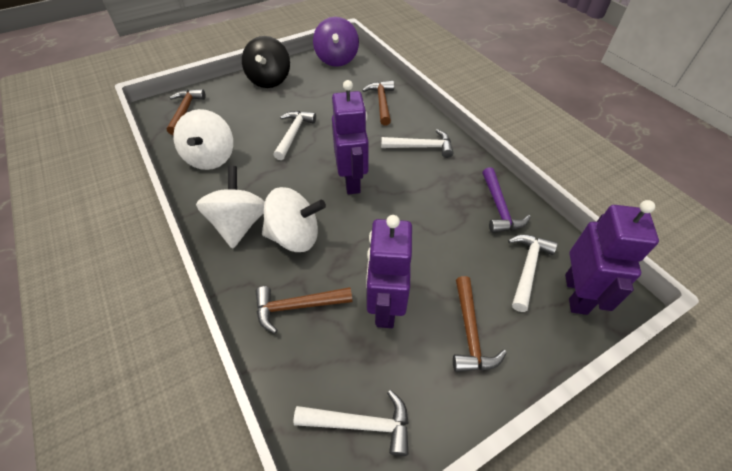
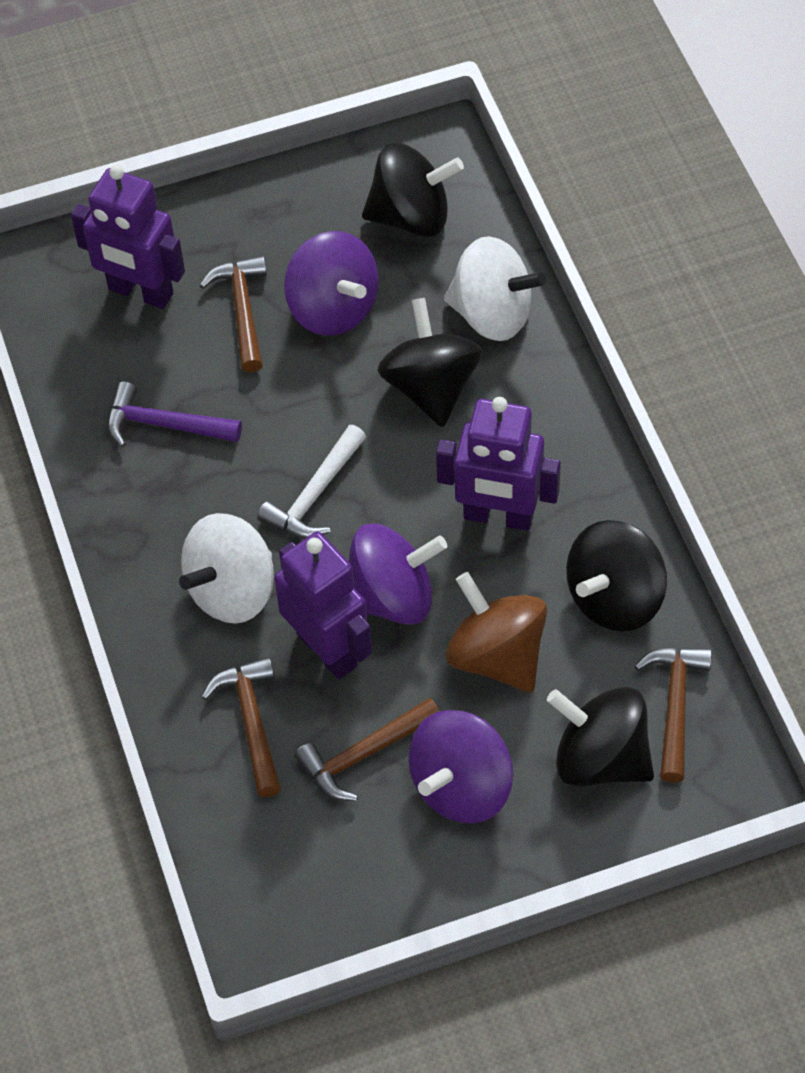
black spinning top: 1 -> 4
brown spinning top: 0 -> 1
purple spinning top: 1 -> 3
white hammer: 4 -> 1
white spinning top: 3 -> 2

